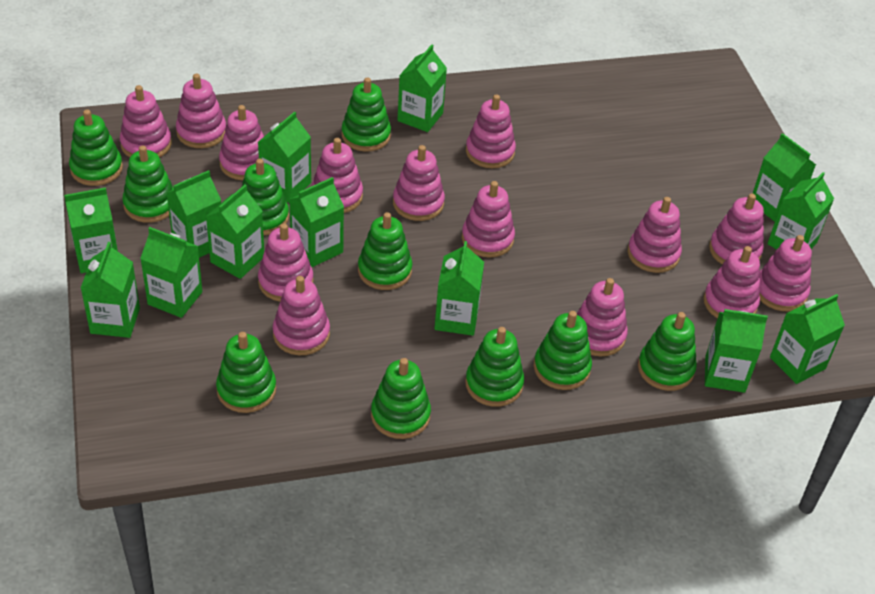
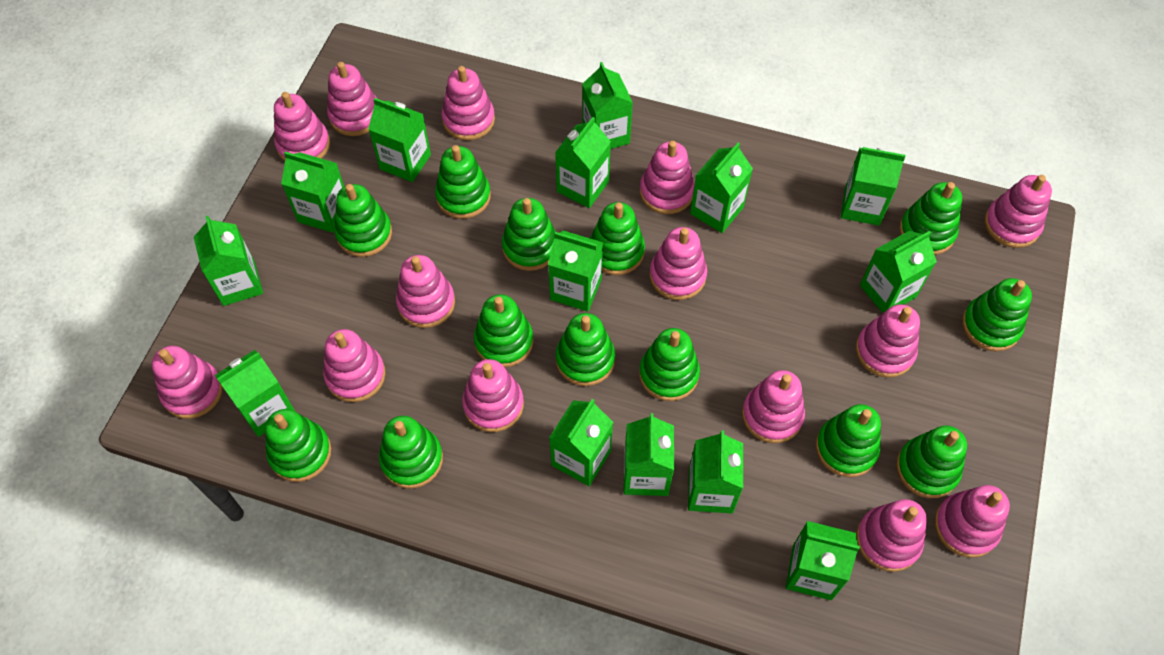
green carton: 13 -> 14
green stacking toy: 10 -> 13

